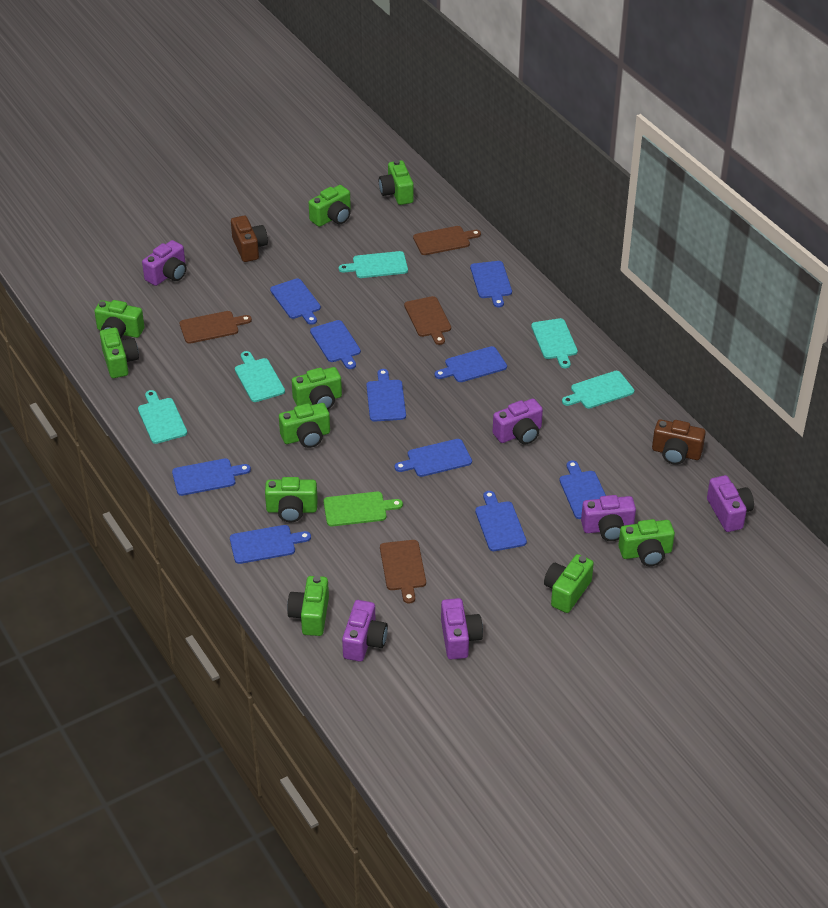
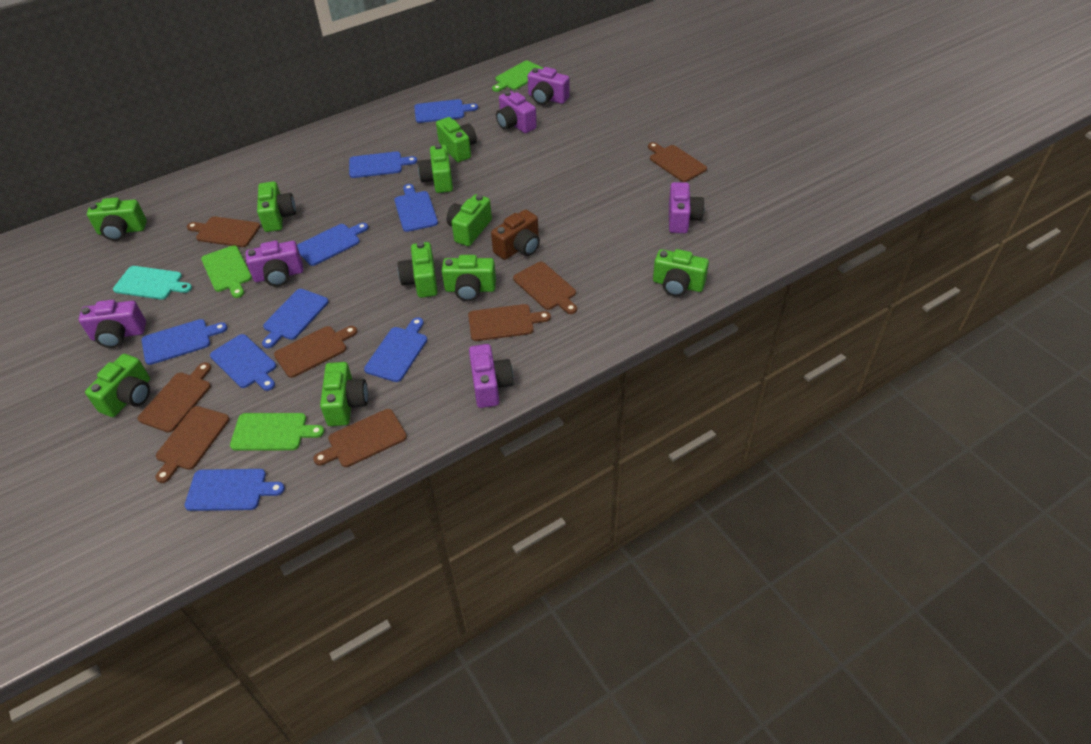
blue cutting board: 10 -> 9
brown camera: 2 -> 1
brown cutting board: 4 -> 8
green cutting board: 1 -> 3
turquoise cutting board: 5 -> 1

